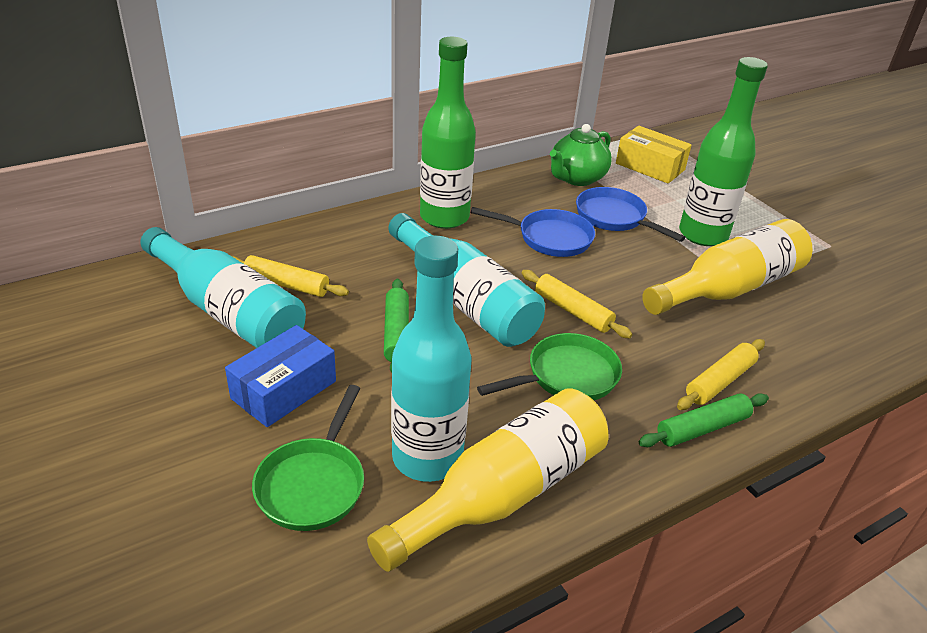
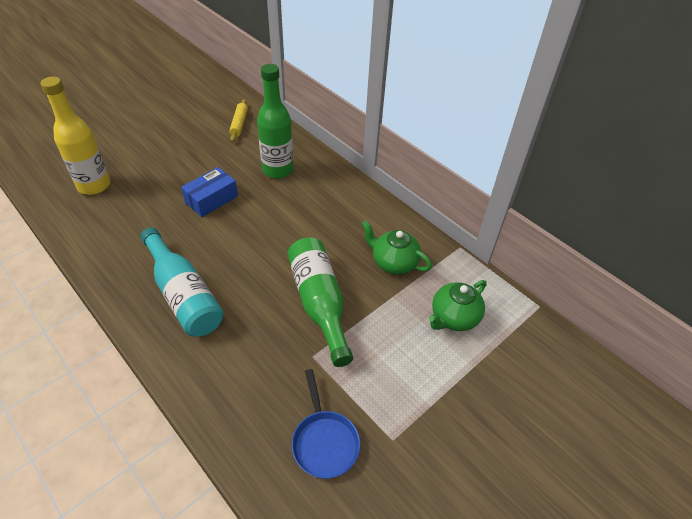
blue pan: 2 -> 1
green pan: 2 -> 0
green rolling pin: 2 -> 0
green teapot: 1 -> 2
turquoise bottle: 3 -> 1
yellow bottle: 2 -> 1
yellow box: 1 -> 0
yellow rolling pin: 3 -> 1

